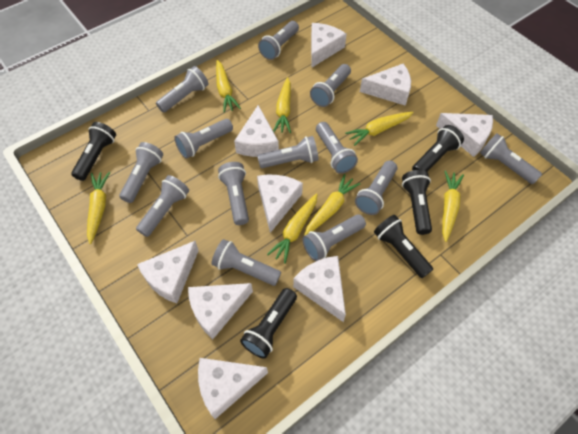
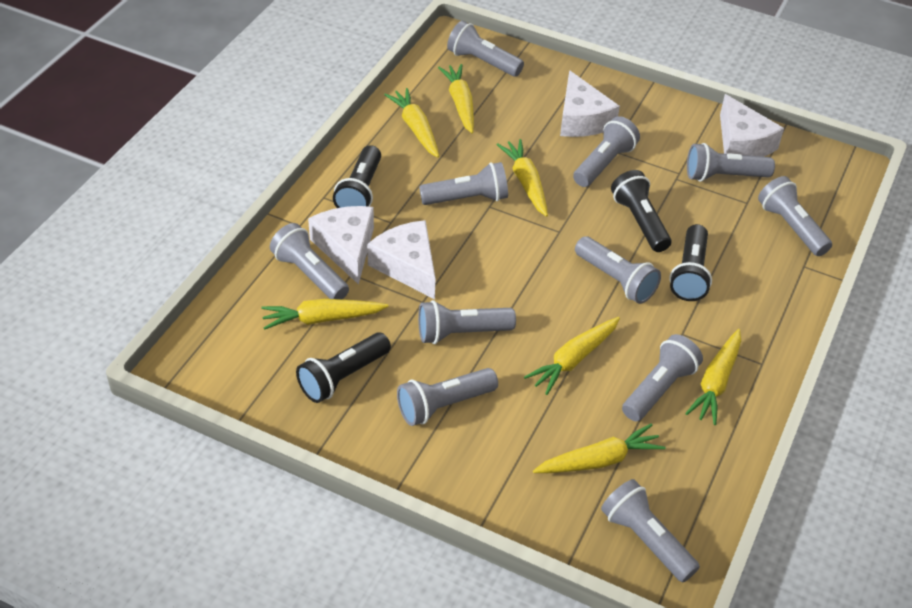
black flashlight: 5 -> 4
grey flashlight: 13 -> 11
white cheese: 9 -> 4

